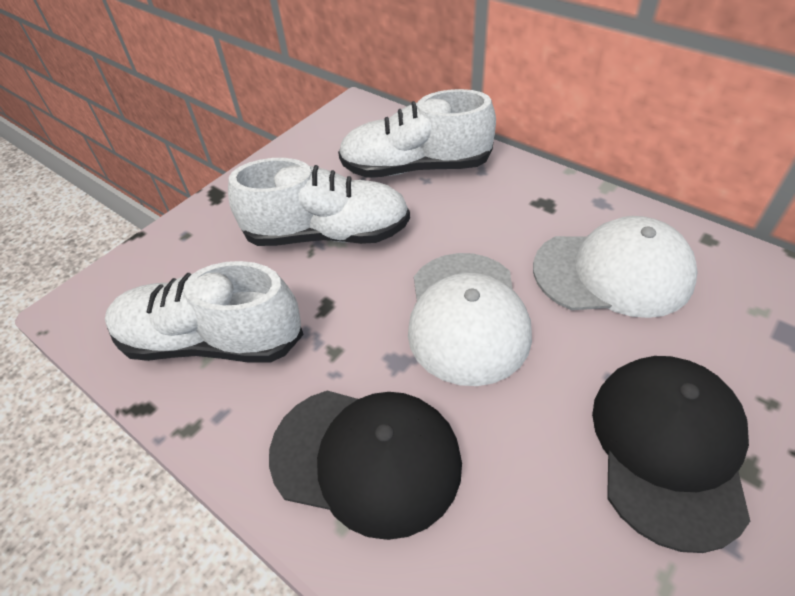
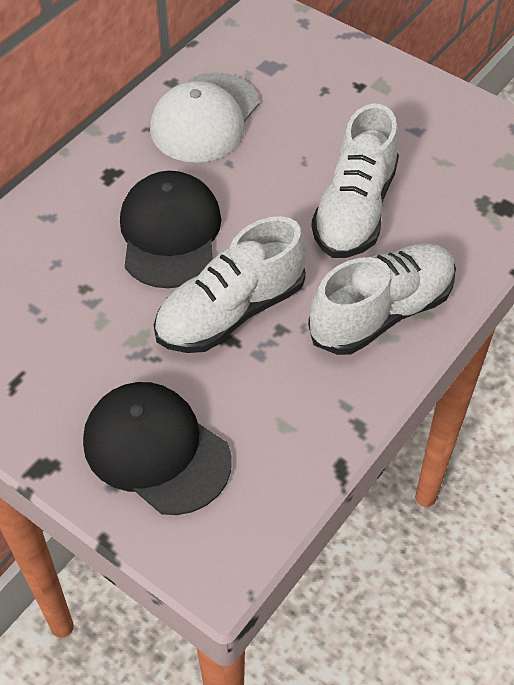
white cap: 2 -> 1

